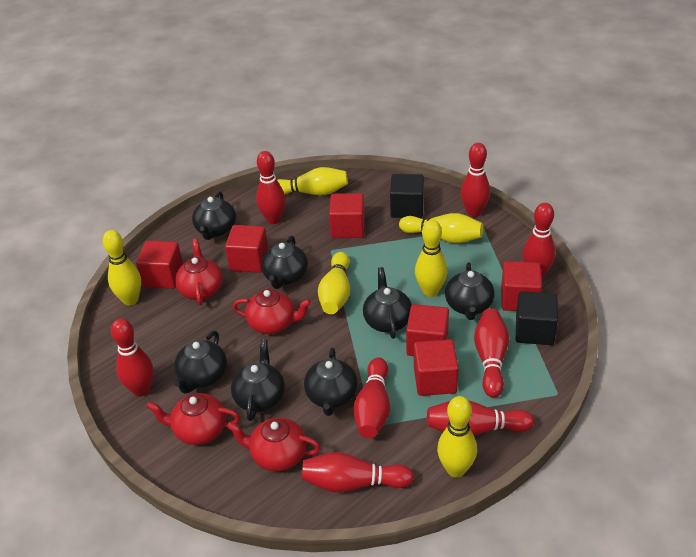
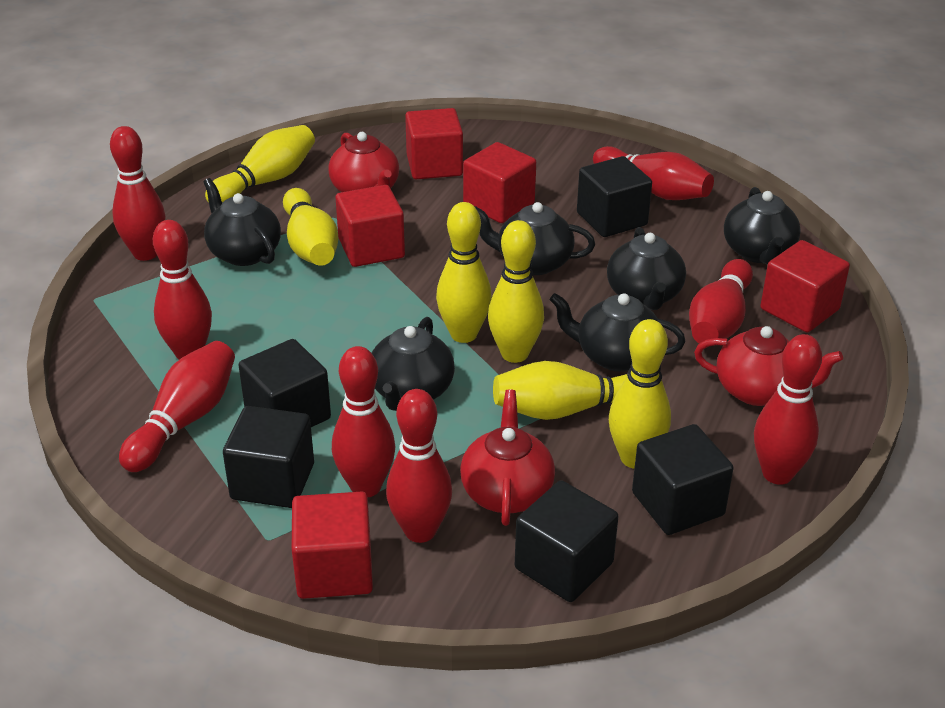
black cube: 2 -> 5
black teapot: 7 -> 6
red cube: 6 -> 5
red teapot: 4 -> 3

